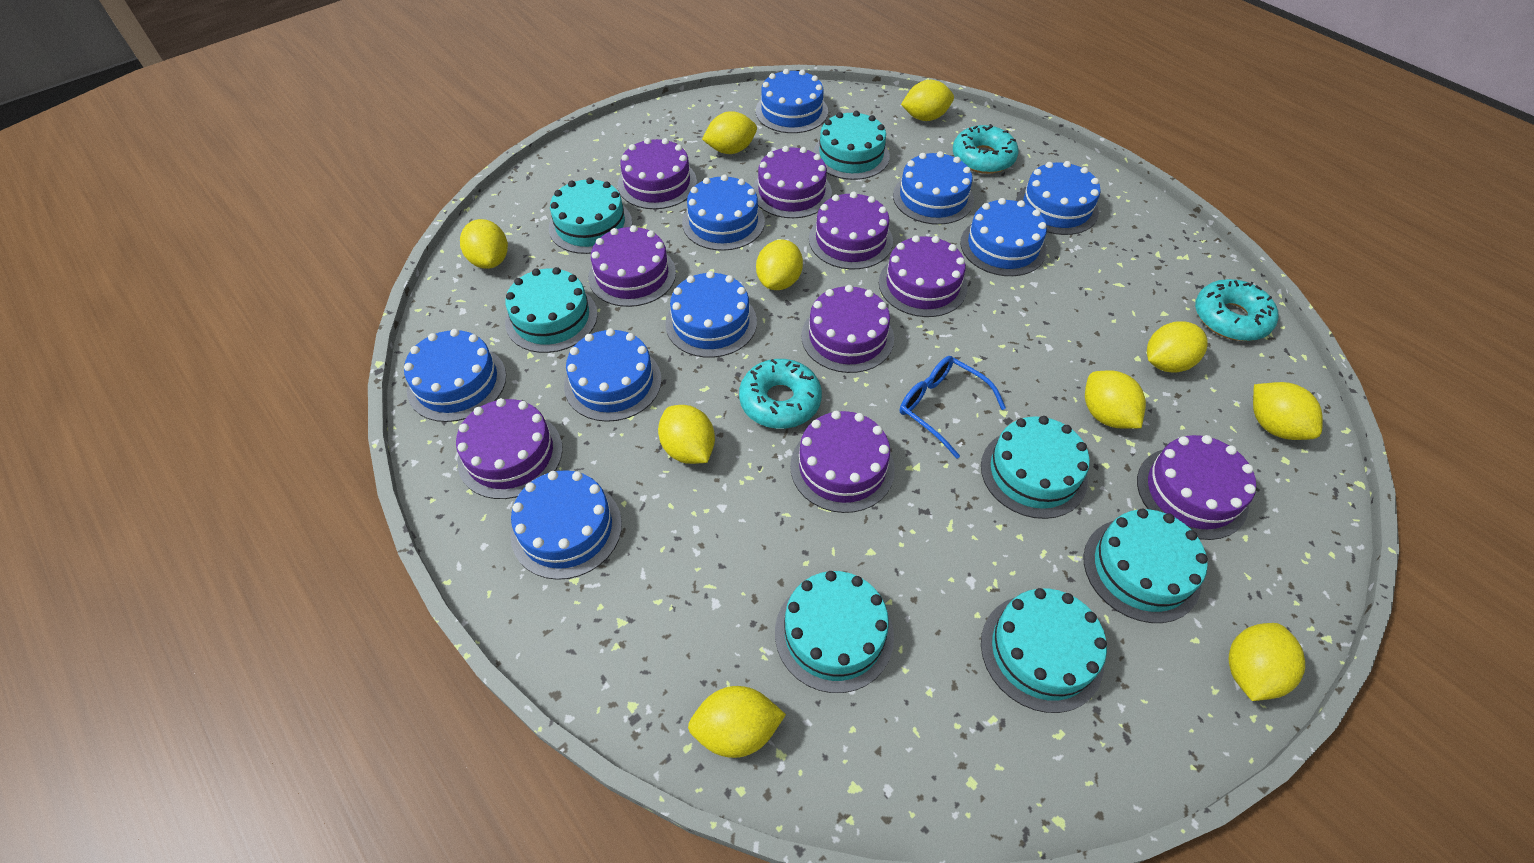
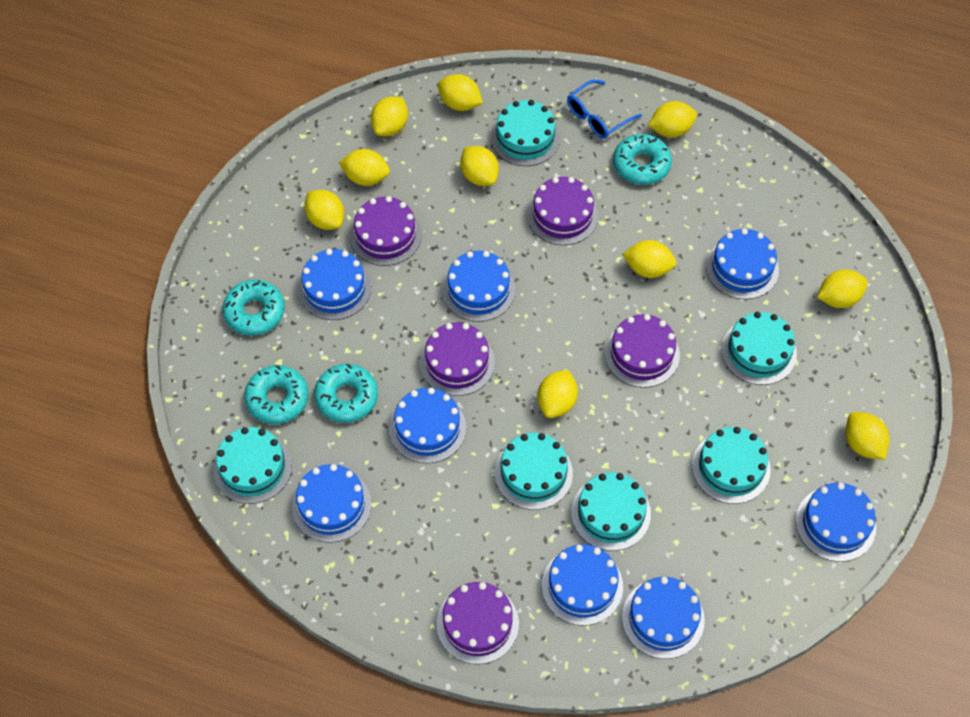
blue cake: 9 -> 8
purple cake: 9 -> 5
turquoise cake: 7 -> 6
turquoise donut: 3 -> 4

